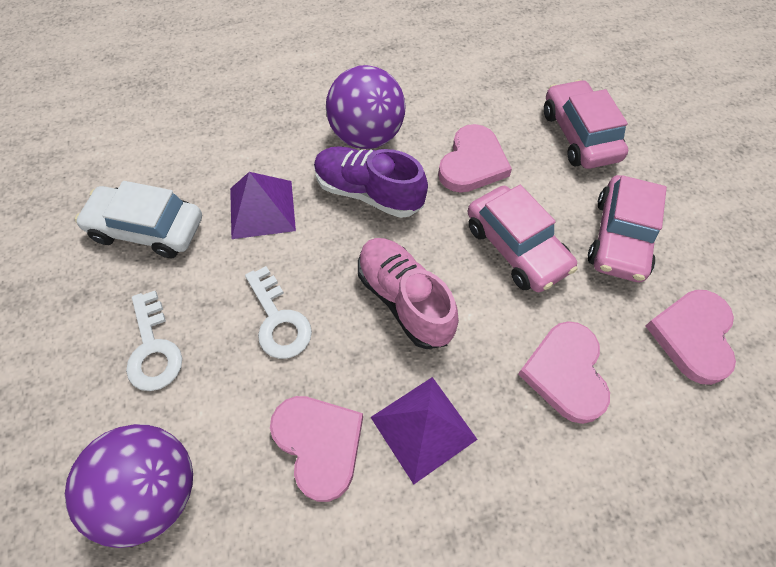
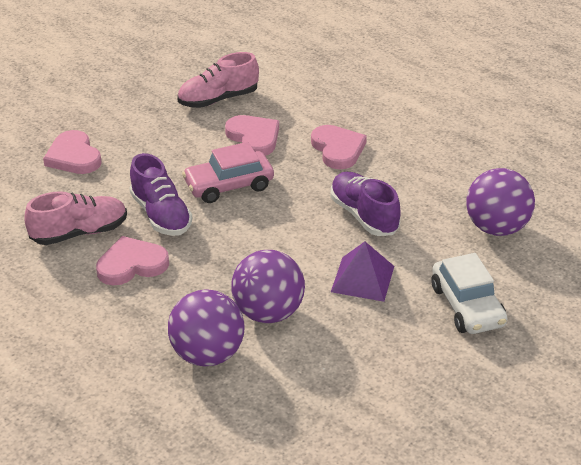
pink car: 3 -> 1
pink shoe: 1 -> 2
purple ball: 2 -> 3
purple pyramid: 2 -> 1
purple shoe: 1 -> 2
white key: 2 -> 0

